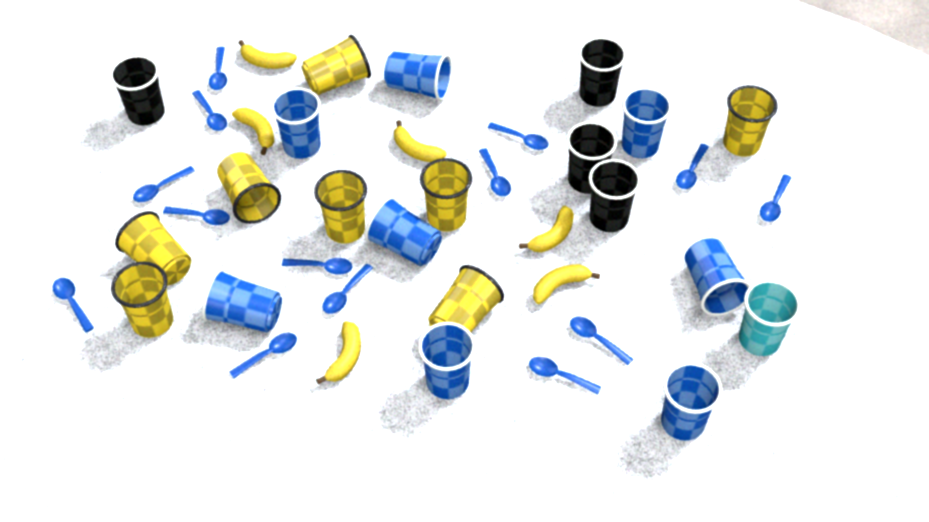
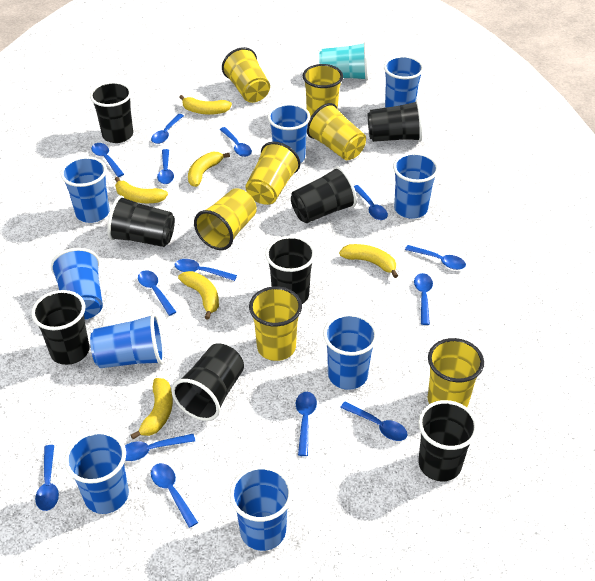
black cup: 4 -> 8
blue cup: 8 -> 9
yellow cup: 8 -> 7

